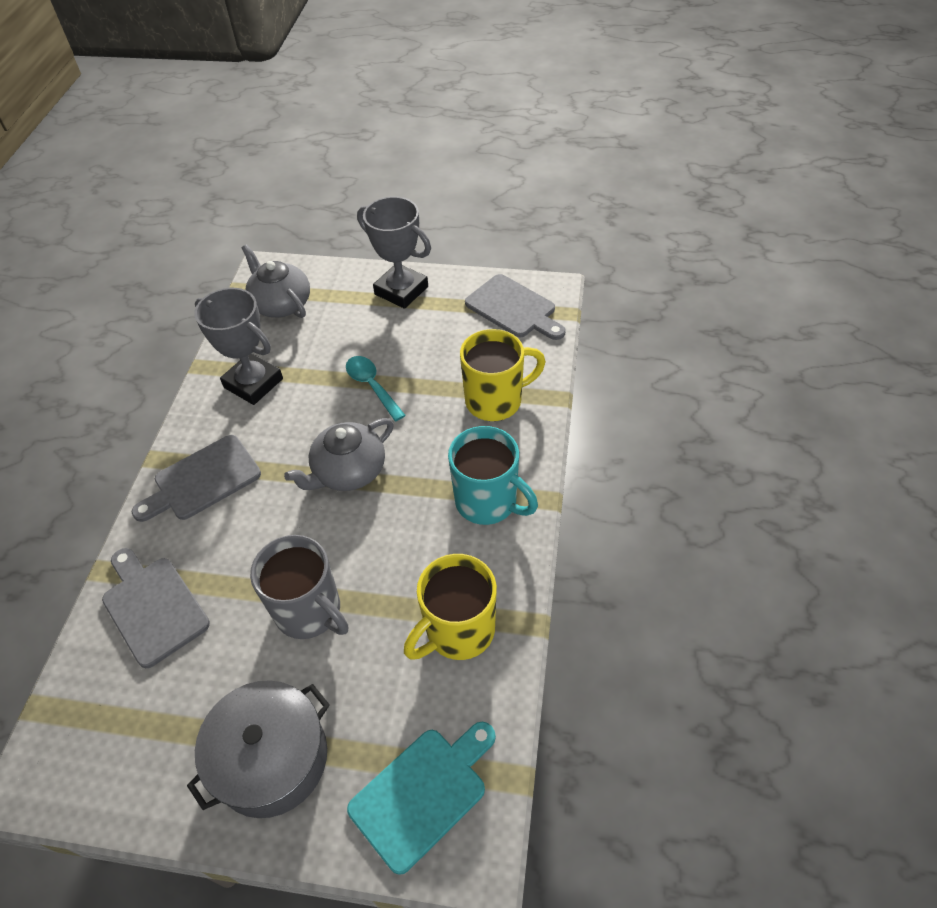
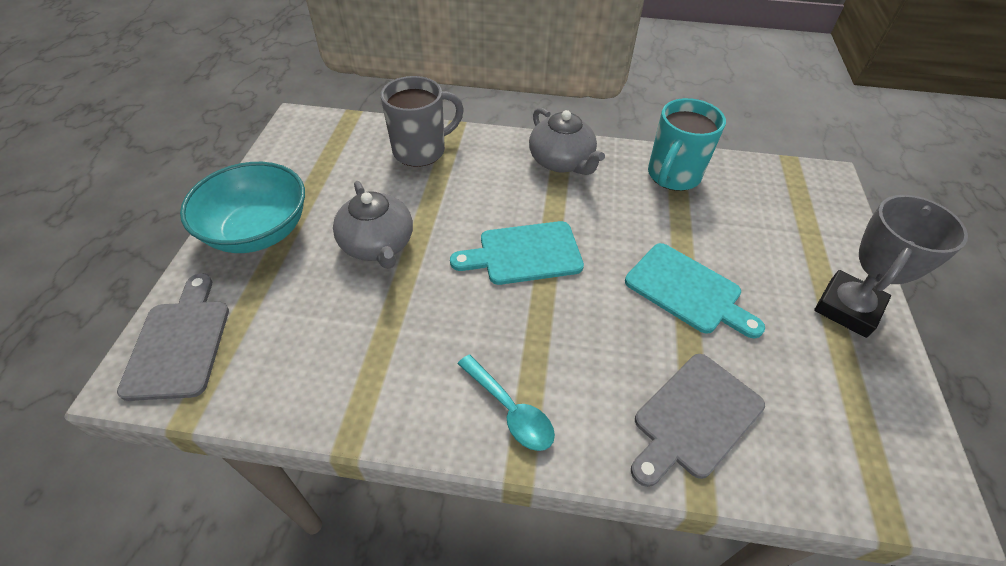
grey cutting board: 3 -> 2
grey pot: 1 -> 0
grey trophy: 2 -> 1
turquoise bowl: 0 -> 1
turquoise cutting board: 1 -> 2
yellow mug: 2 -> 0

